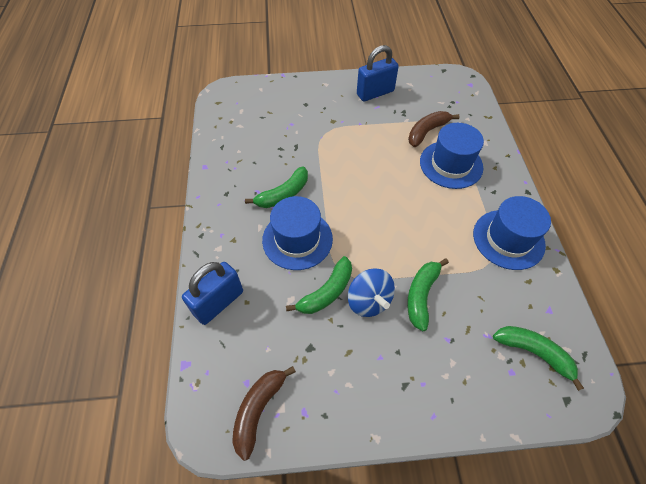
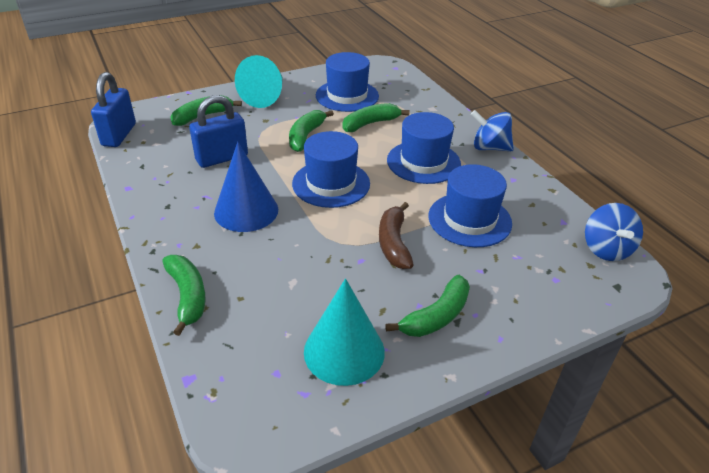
blue cone: 0 -> 1
blue hat: 3 -> 4
blue spinning top: 1 -> 2
brown banana: 2 -> 1
green banana: 4 -> 5
turquoise cone: 0 -> 2

